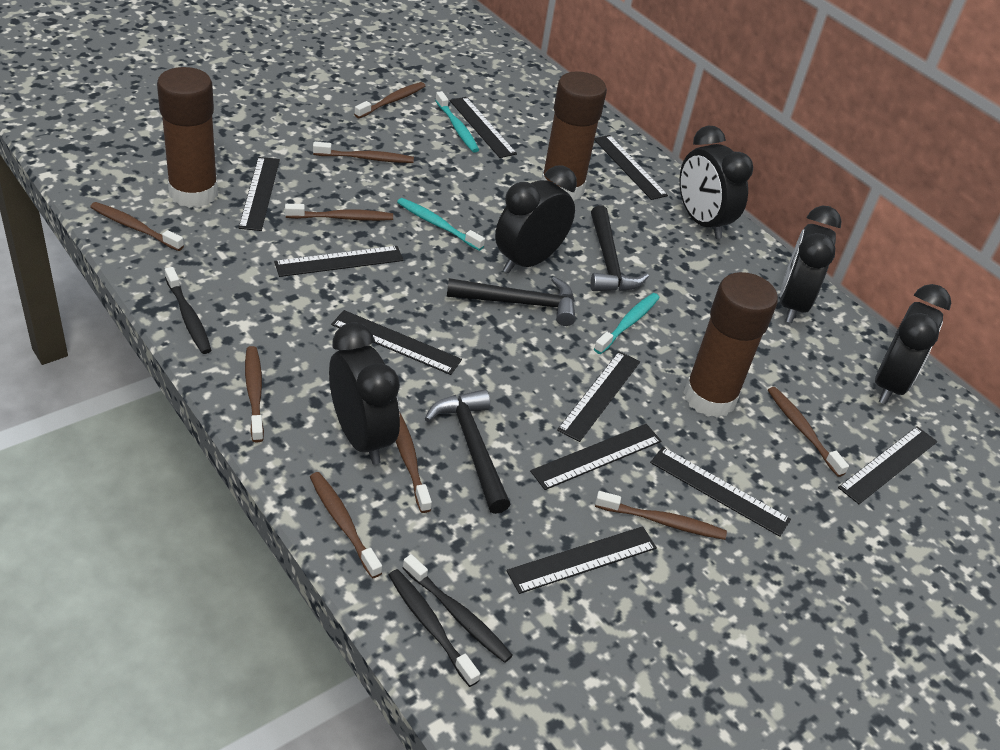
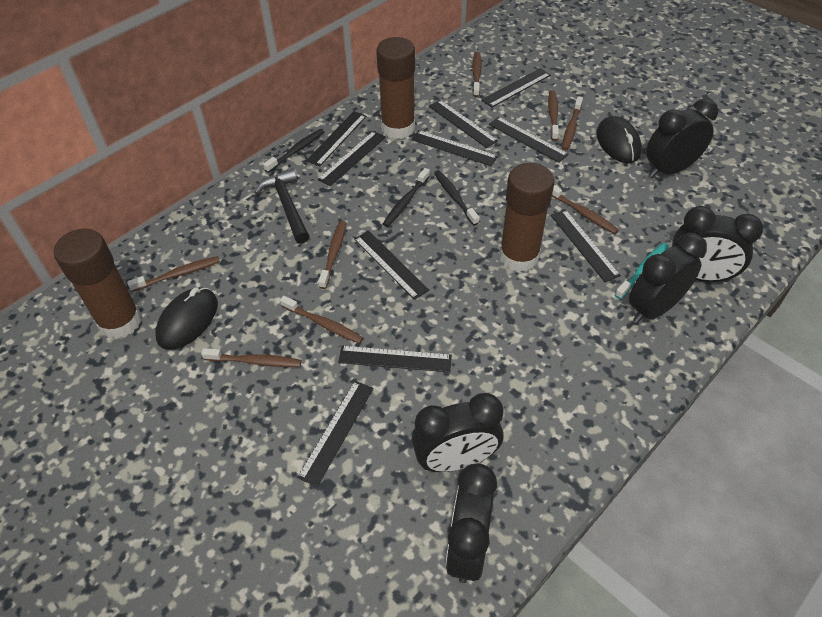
black hammer: 3 -> 1
black mouse: 0 -> 2
brown toothbrush: 9 -> 8
turquoise toothbrush: 3 -> 1

